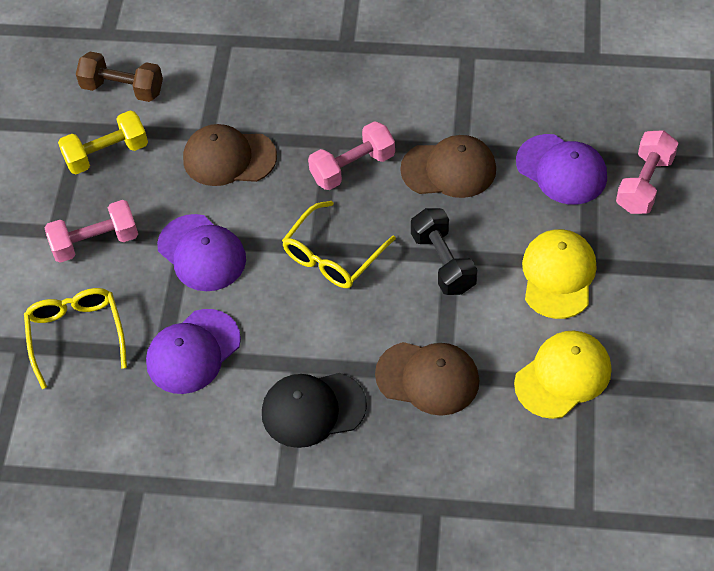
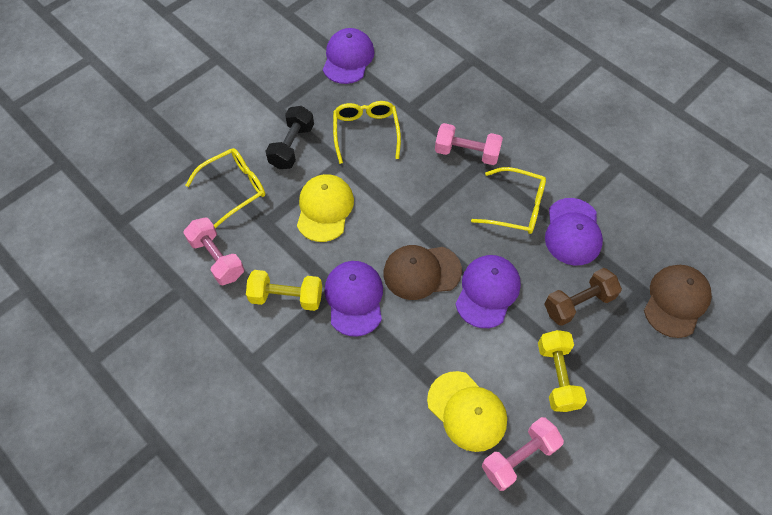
black cap: 1 -> 0
brown cap: 3 -> 2
purple cap: 3 -> 4
yellow dumbbell: 1 -> 2
yellow glasses: 2 -> 3

